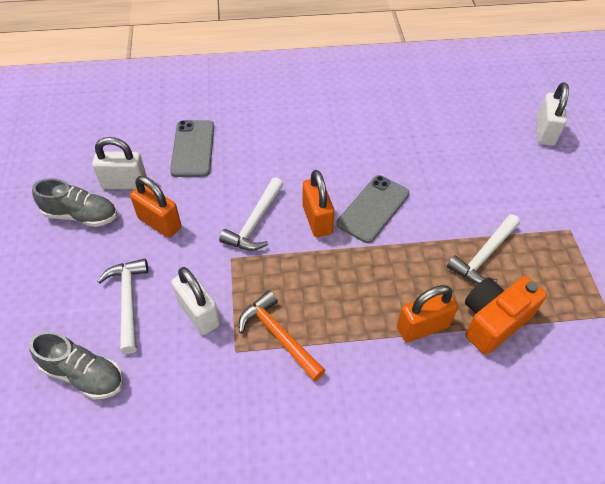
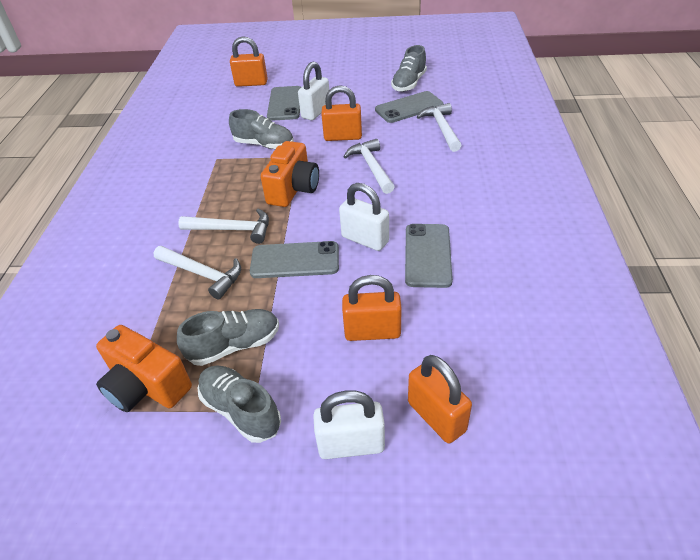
grey phone: 2 -> 4
grey shoe: 2 -> 4
orange camera: 1 -> 2
orange hammer: 1 -> 0
orange padlock: 3 -> 4
white hammer: 3 -> 4

